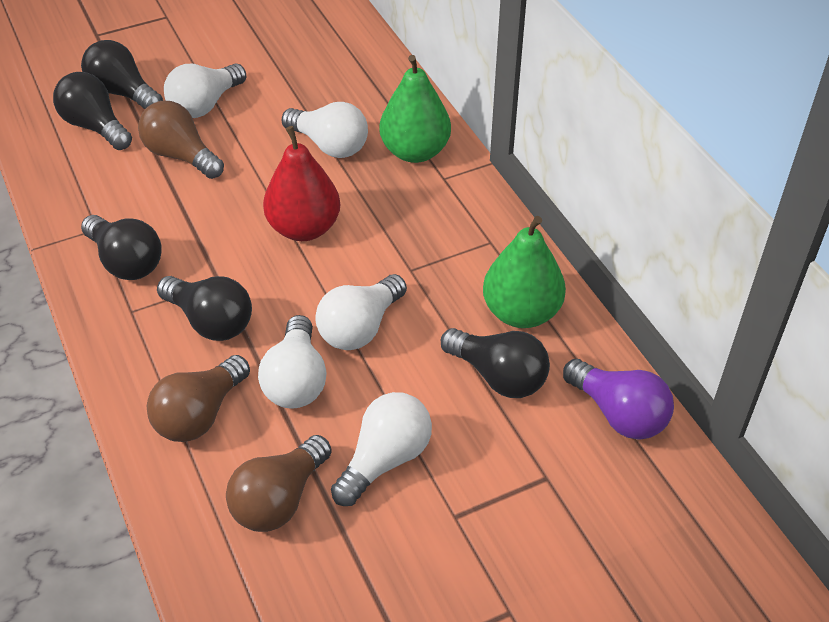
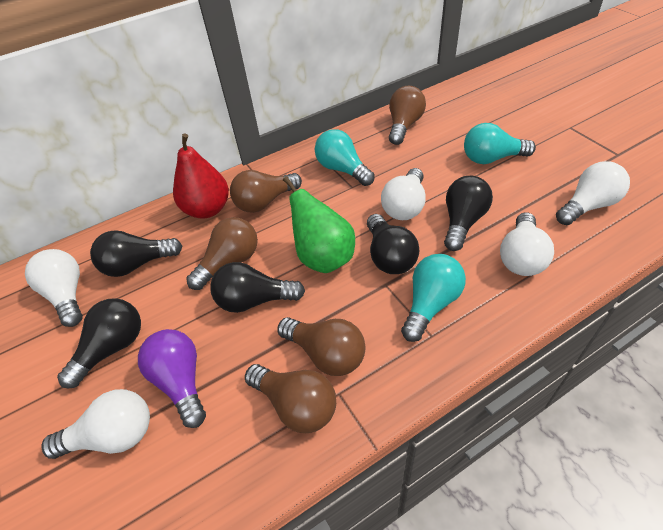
brown light bulb: 3 -> 5
green pear: 2 -> 1
turquoise light bulb: 0 -> 3

